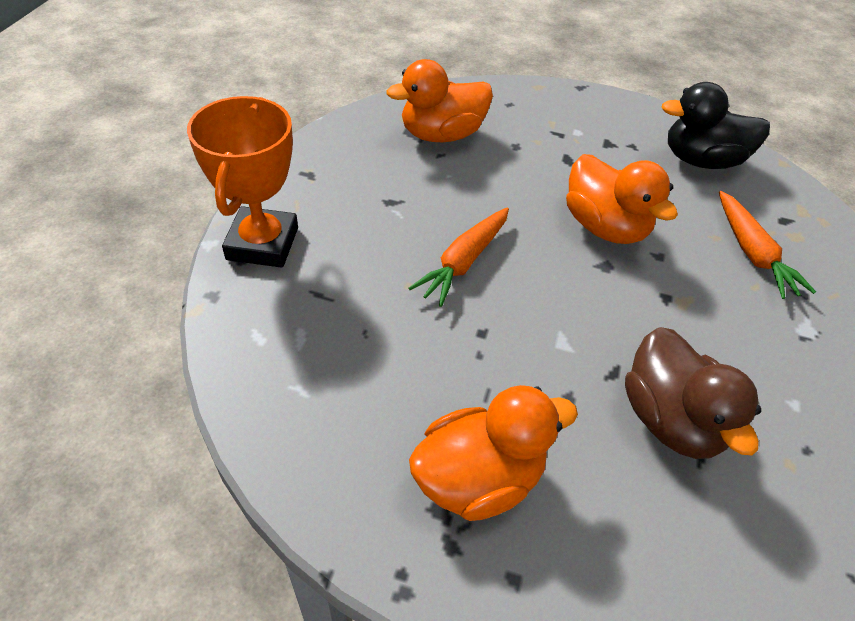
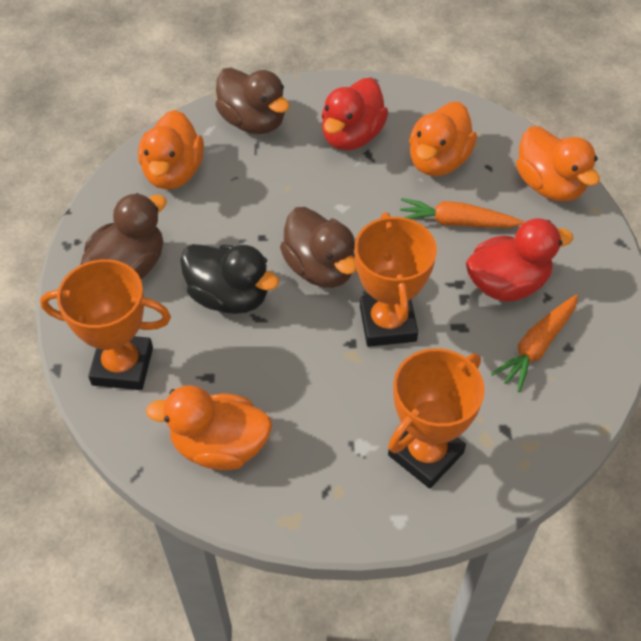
brown duck: 1 -> 3
orange duck: 3 -> 4
orange trophy: 1 -> 3
red duck: 0 -> 2

